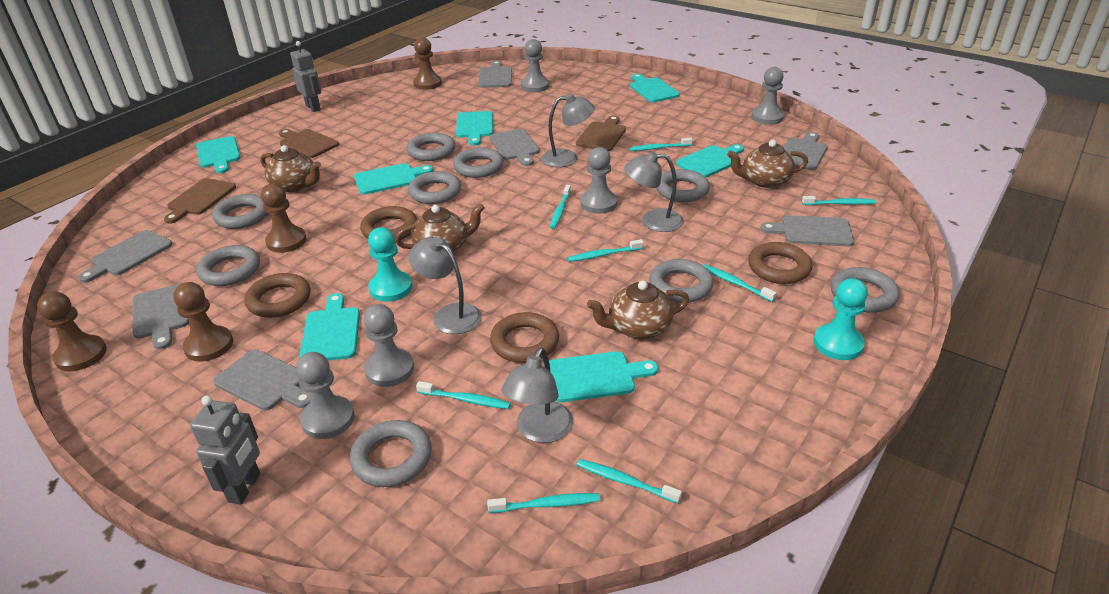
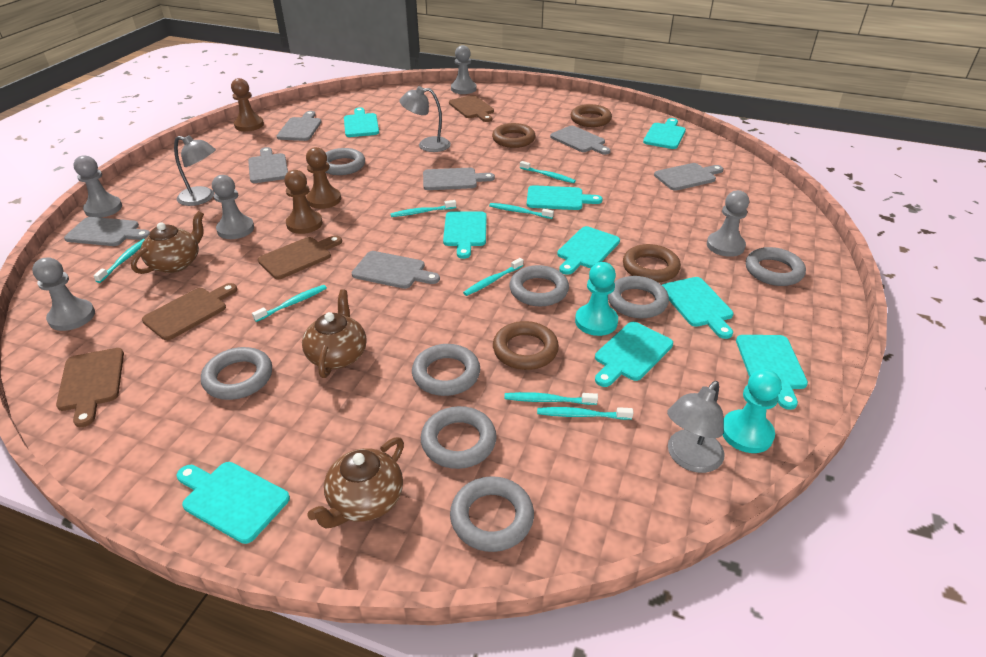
brown cutting board: 3 -> 4
brown pawn: 4 -> 3
brown teapot: 4 -> 3
grey lamp: 4 -> 3
grey ring: 9 -> 8
grey robot: 2 -> 0
turquoise cutting board: 7 -> 9

